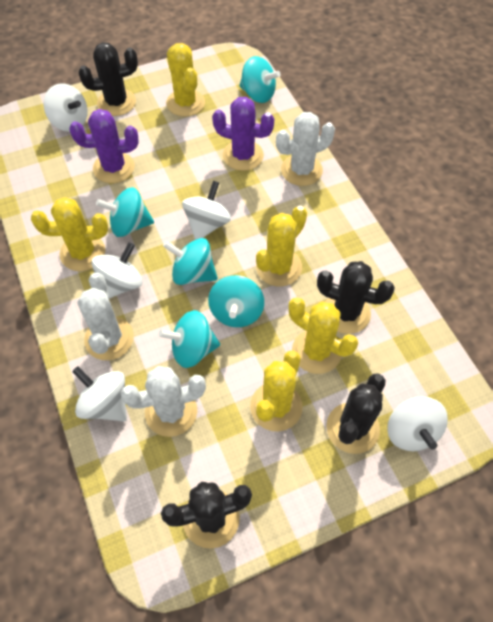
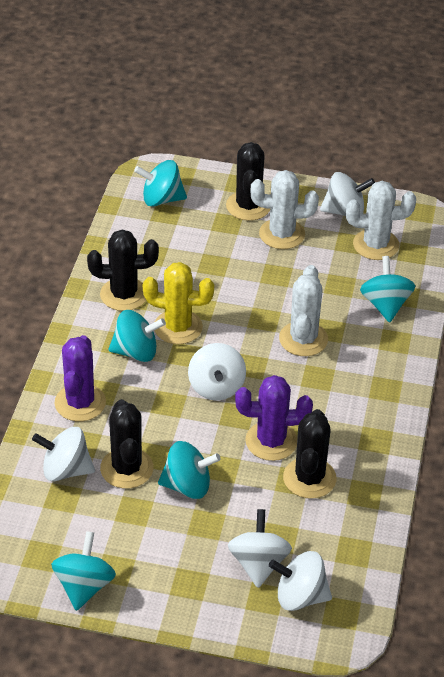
yellow cactus: 5 -> 1

